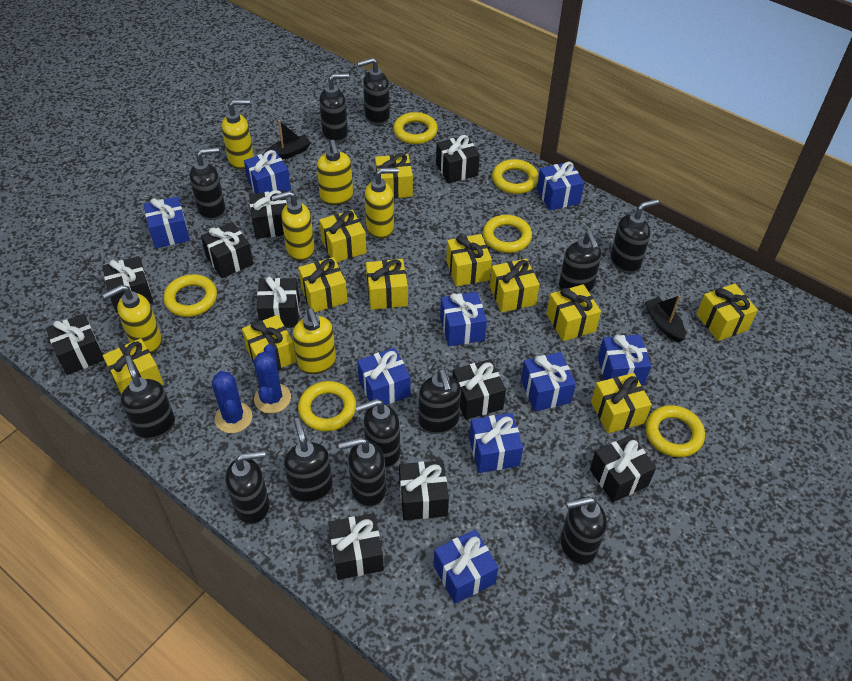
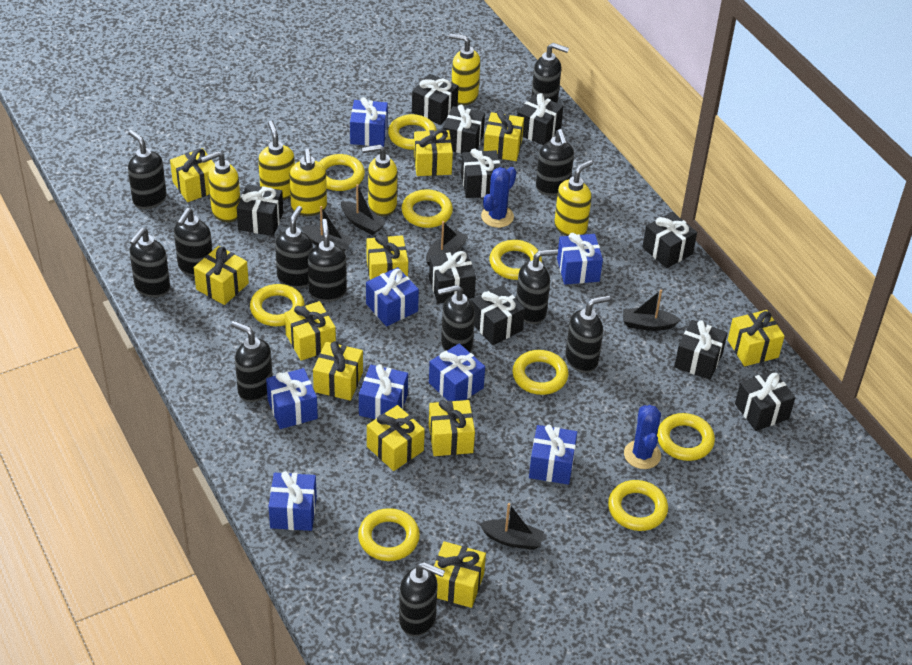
black boat: 2 -> 5
blue gift: 9 -> 8
yellow ring: 6 -> 9

